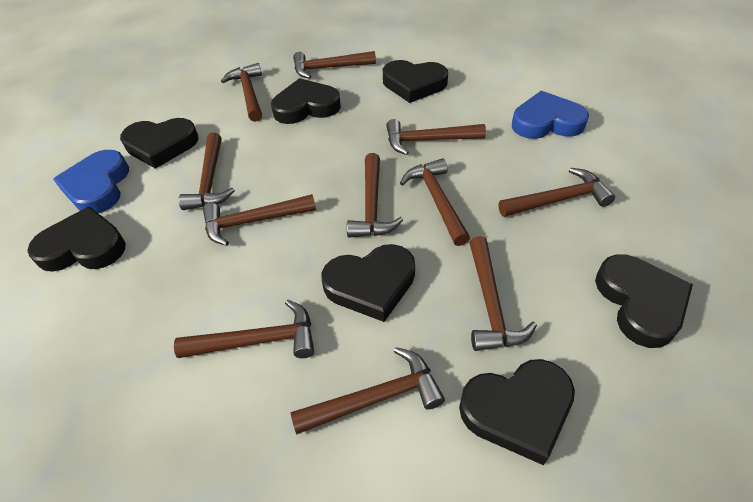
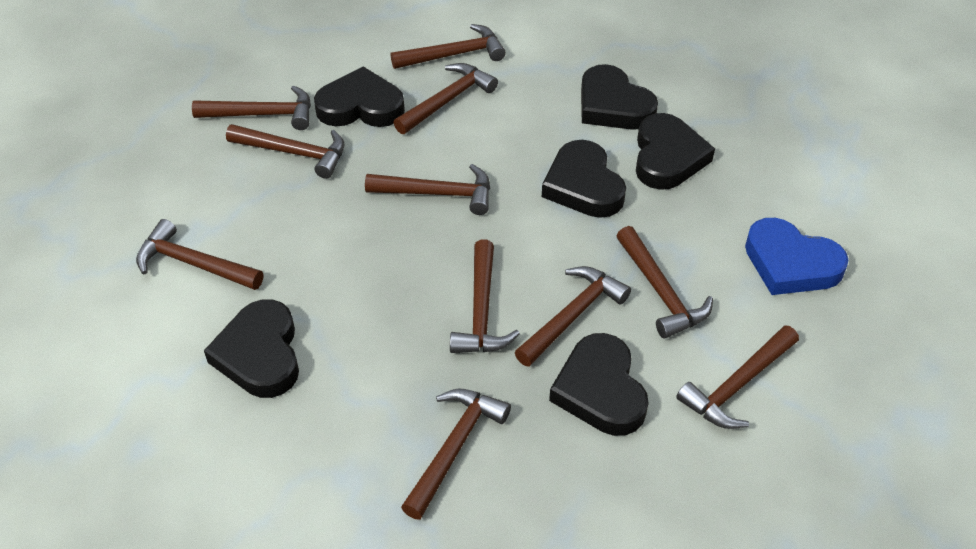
black heart: 7 -> 6
blue heart: 2 -> 1

